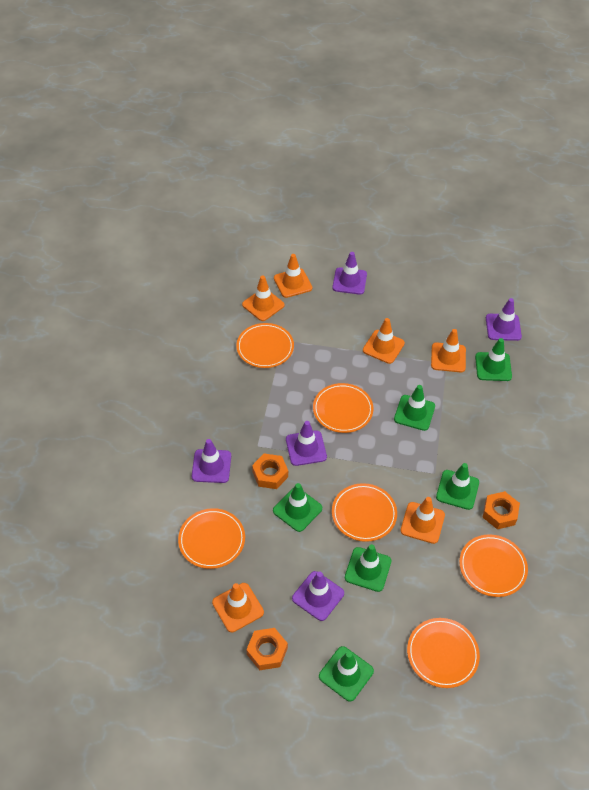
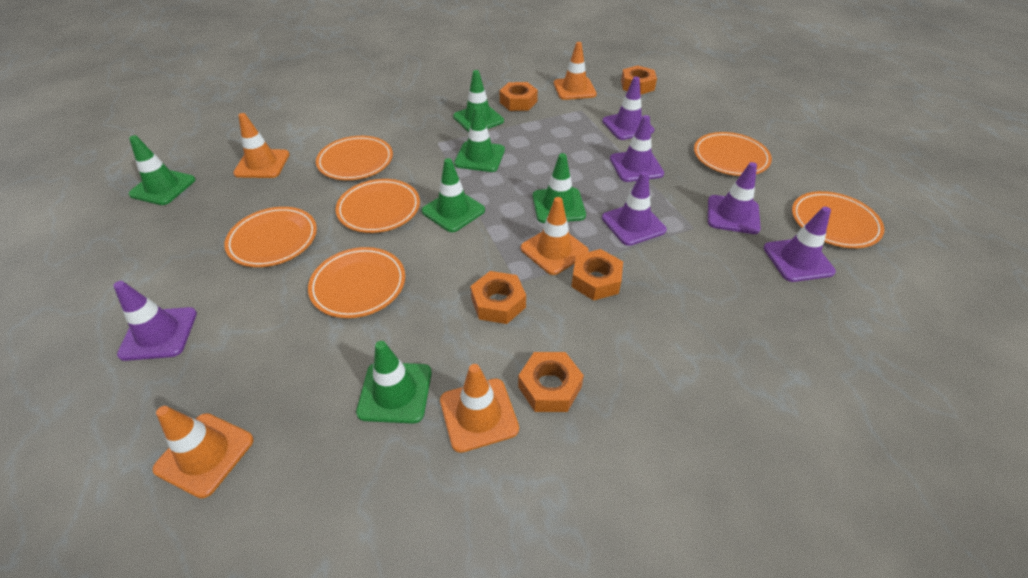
orange nut: 3 -> 5
orange traffic cone: 6 -> 5
purple traffic cone: 5 -> 6

